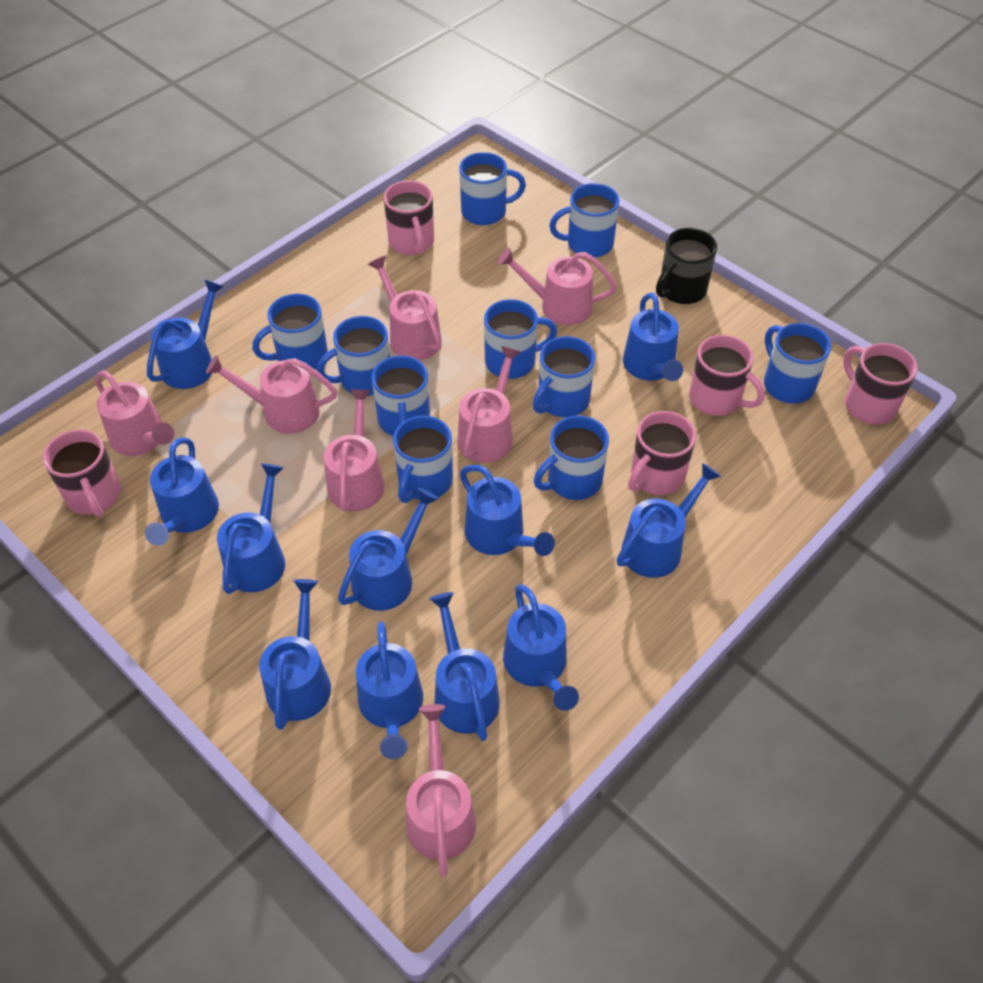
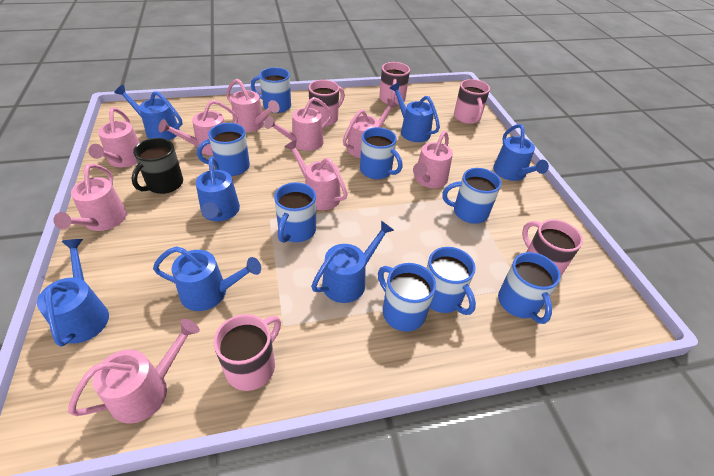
blue mug: 10 -> 8
blue watering can: 11 -> 7
pink watering can: 7 -> 9

